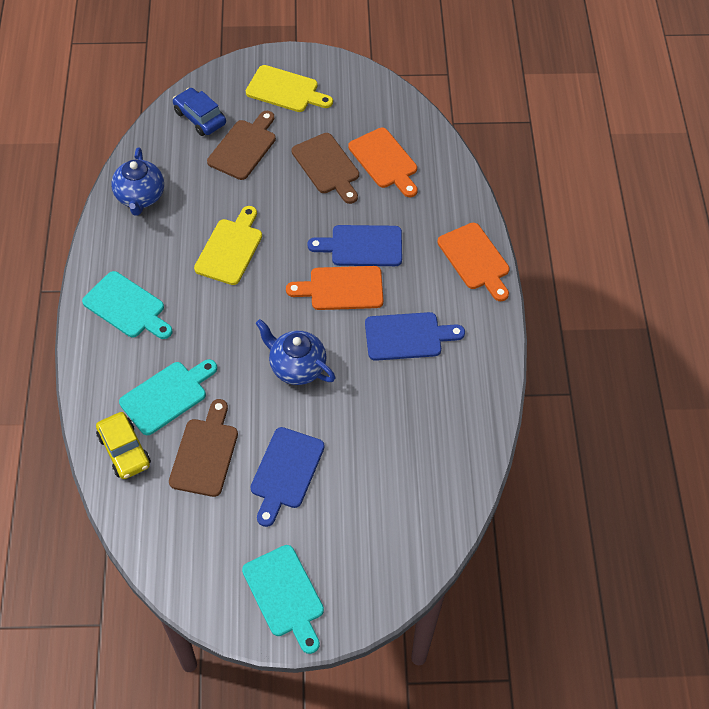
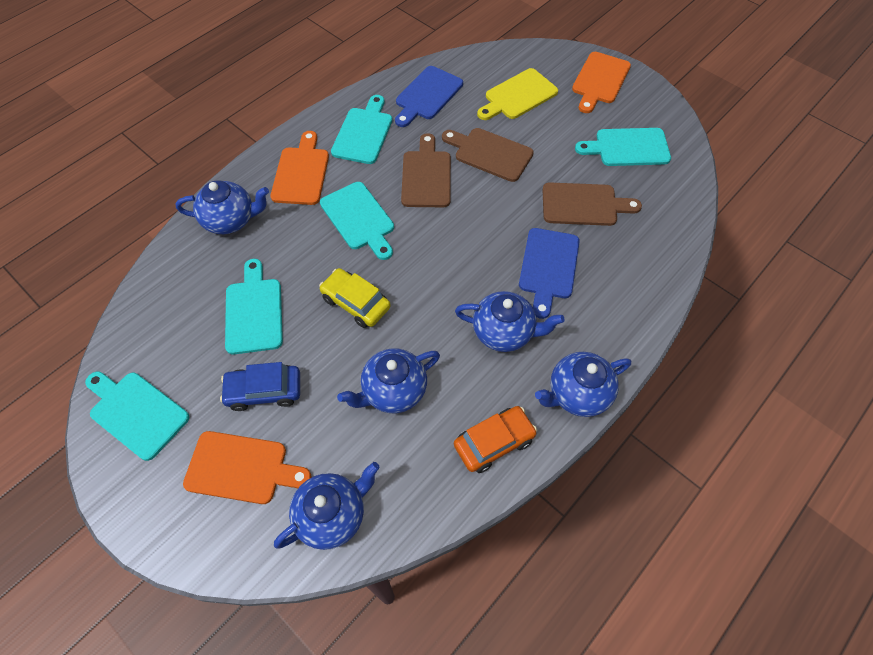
blue cutting board: 3 -> 2
blue teapot: 2 -> 5
orange car: 0 -> 1
turquoise cutting board: 3 -> 5
yellow cutting board: 2 -> 1

